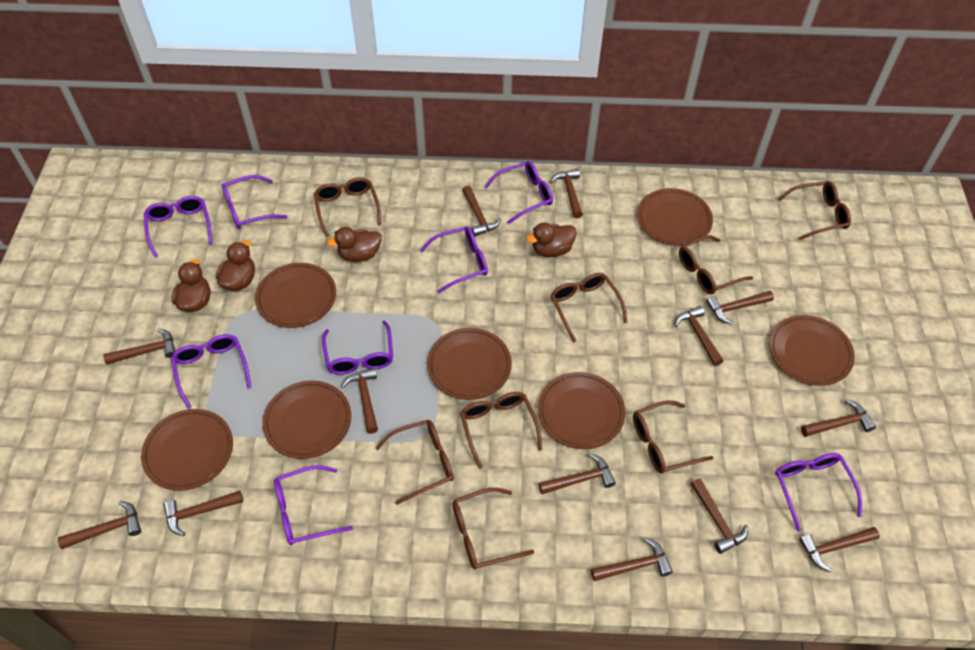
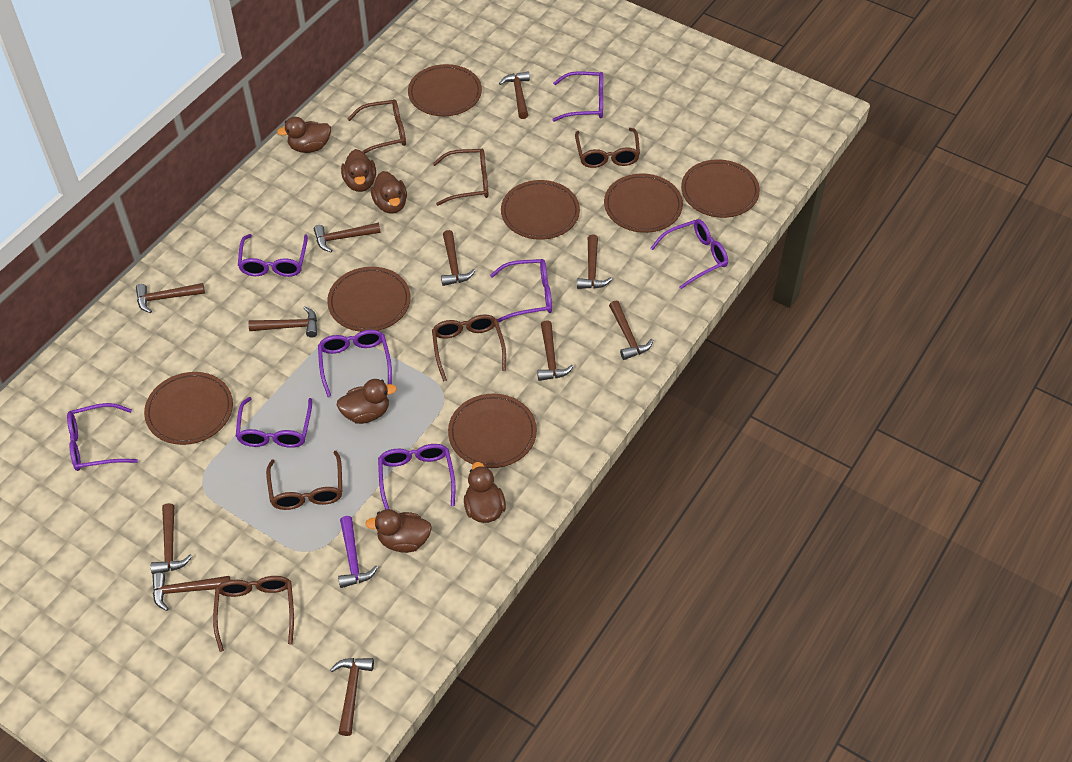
brown duck: 4 -> 6
brown glasses: 8 -> 6
brown hammer: 13 -> 11
purple hammer: 0 -> 1

